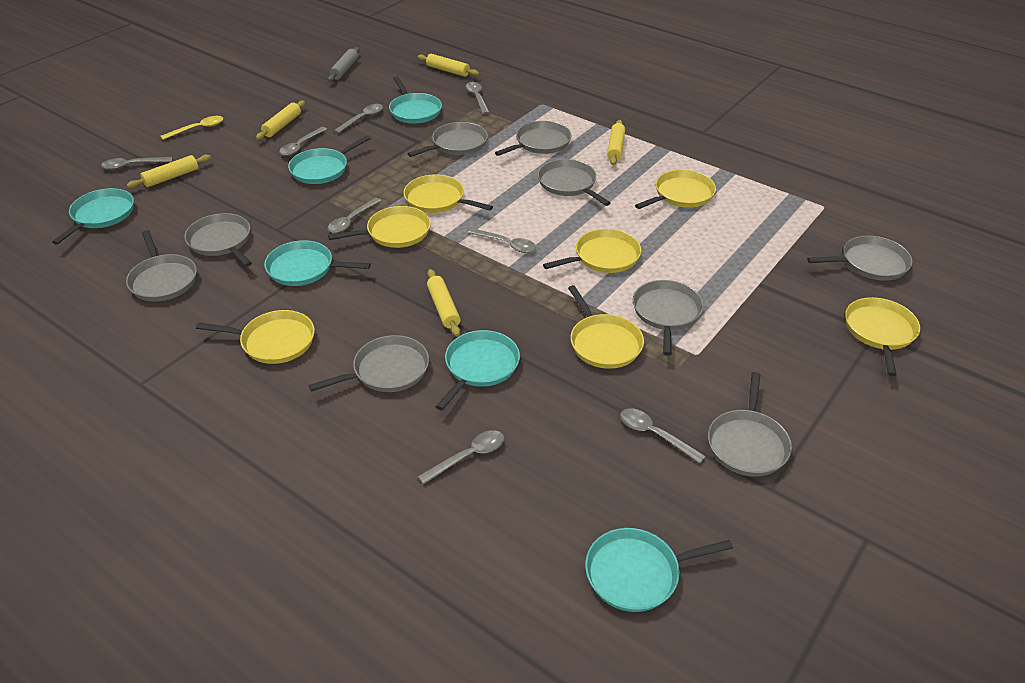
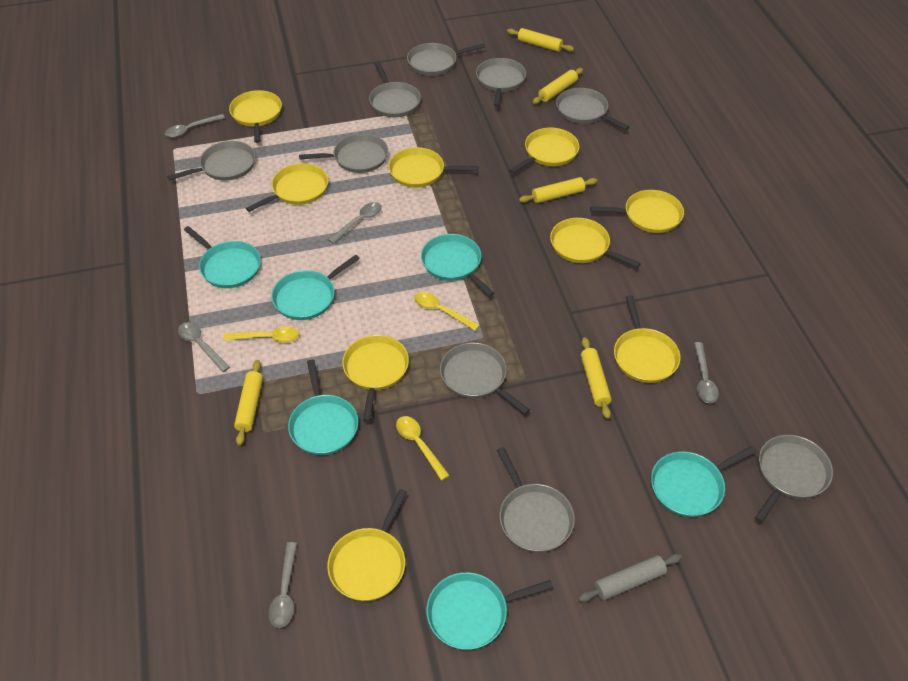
grey spoon: 8 -> 5
yellow pan: 7 -> 9
yellow spoon: 1 -> 3

